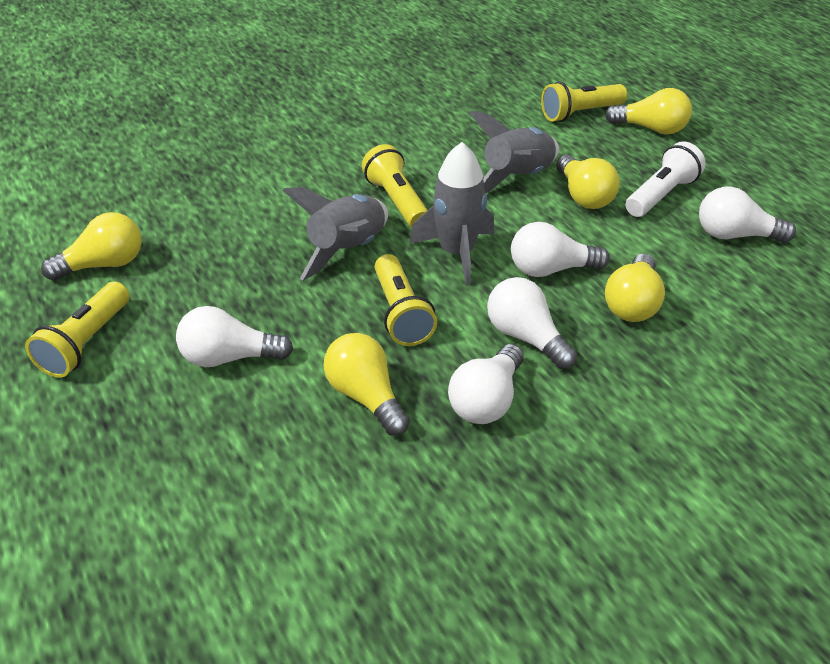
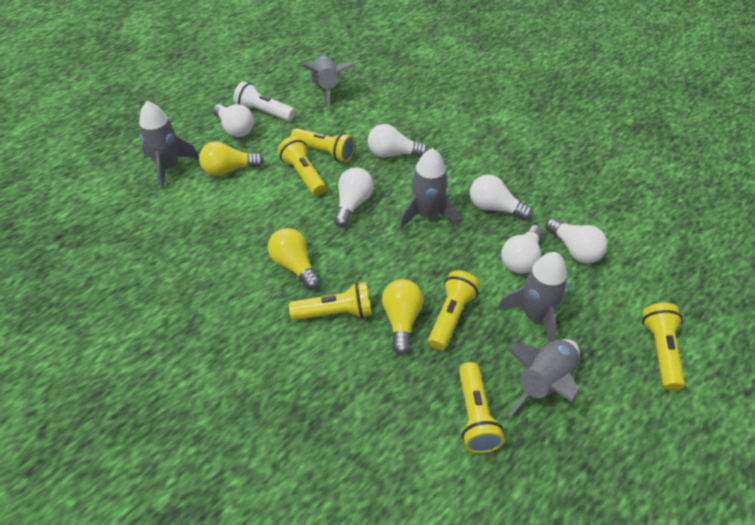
grey rocket: 3 -> 5
white light bulb: 5 -> 6
yellow flashlight: 4 -> 6
yellow light bulb: 5 -> 3

